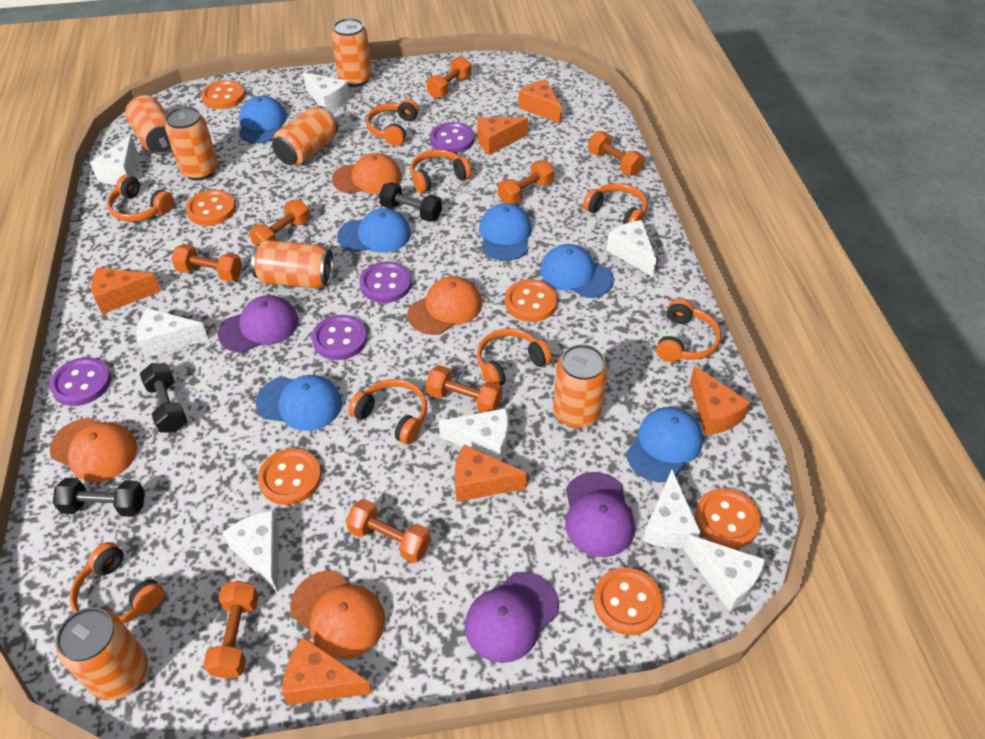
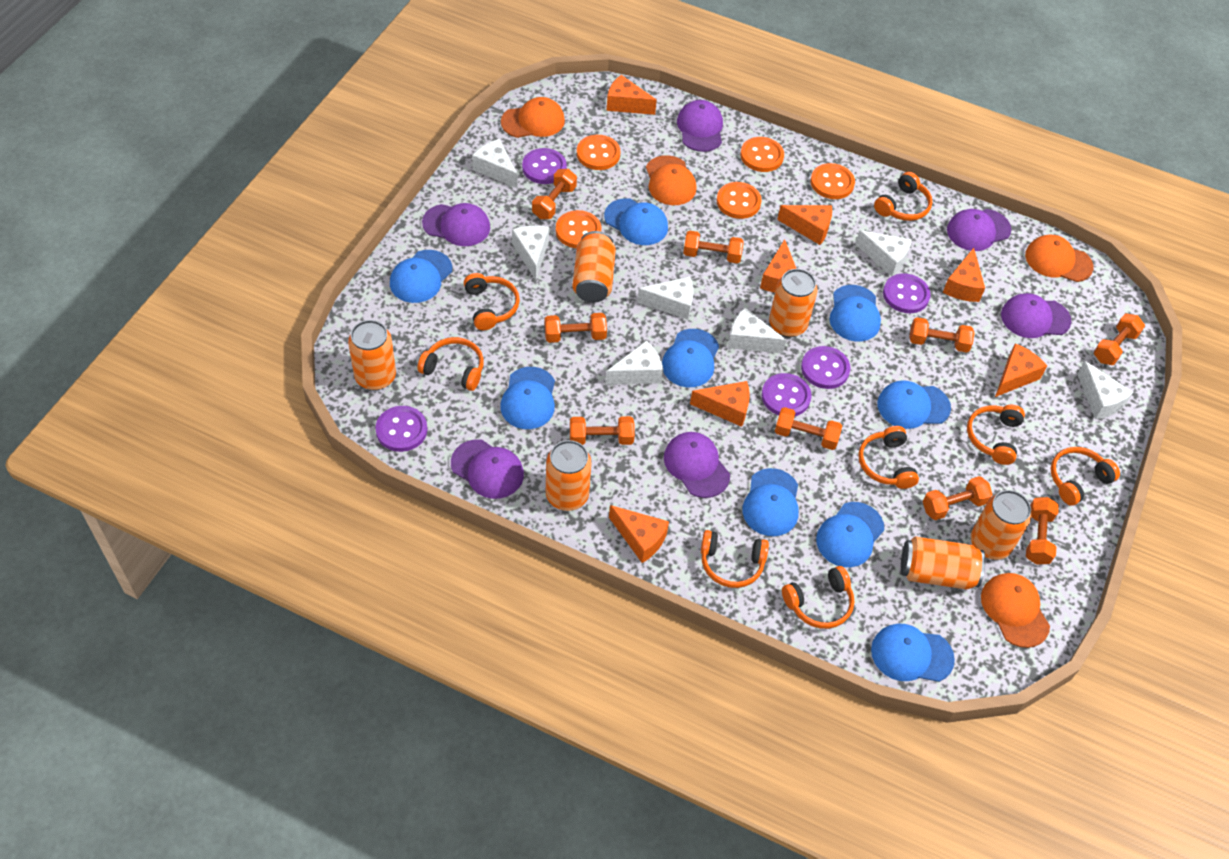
black dumbbell: 3 -> 0
blue cap: 6 -> 9
orange button: 6 -> 5
orange can: 7 -> 6
orange cheese: 6 -> 7
orange dumbbell: 8 -> 9
purple button: 4 -> 5
purple cap: 3 -> 6
white cheese: 8 -> 7

